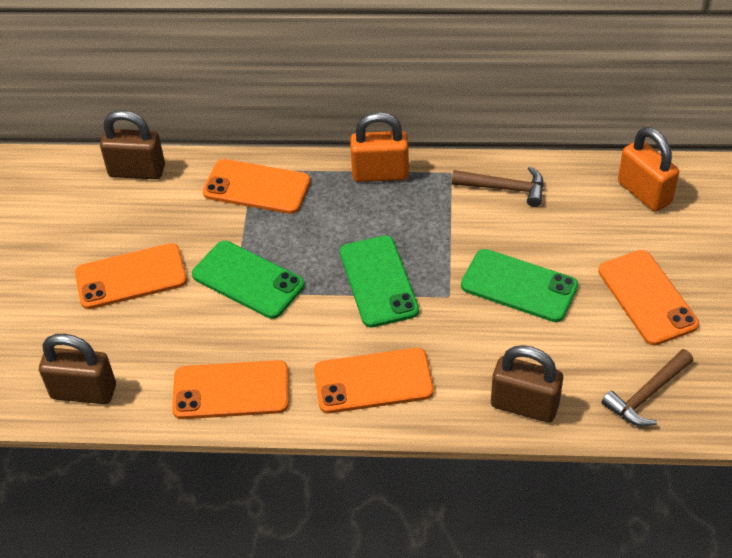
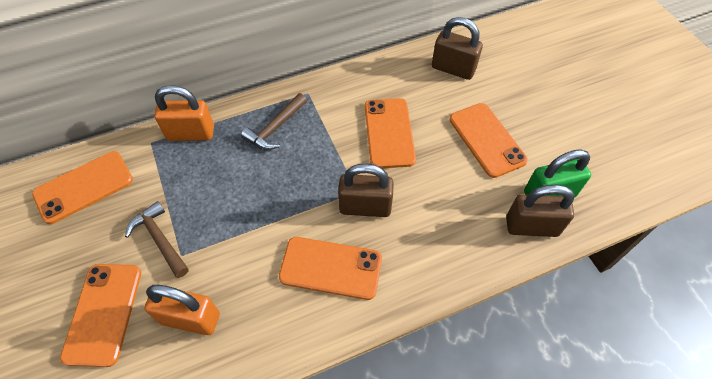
green padlock: 0 -> 1
green phone: 3 -> 0

